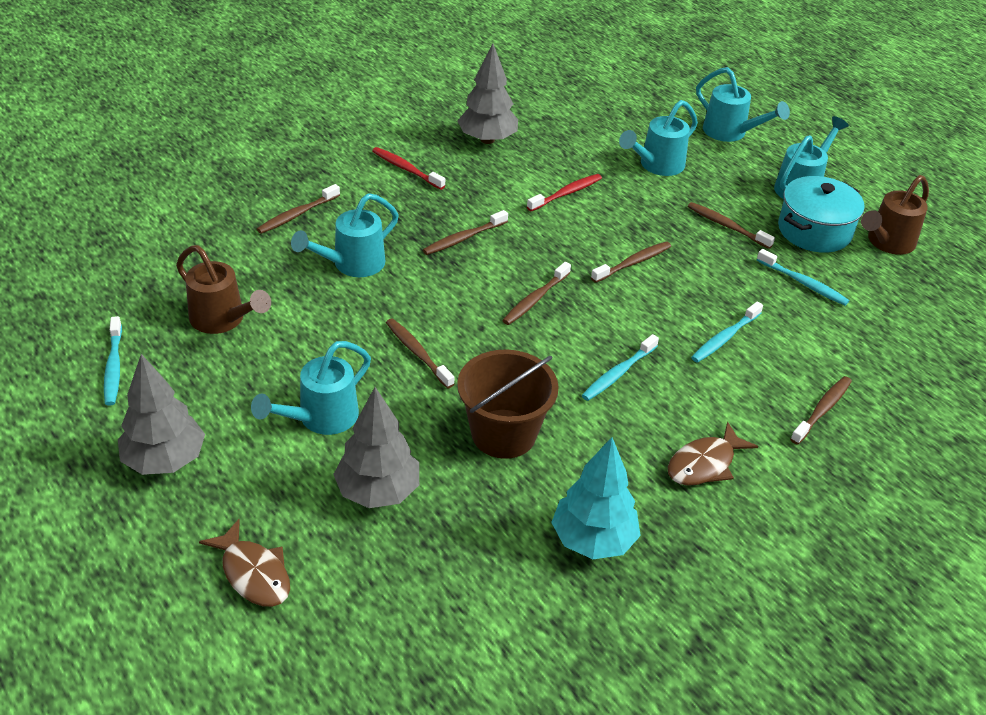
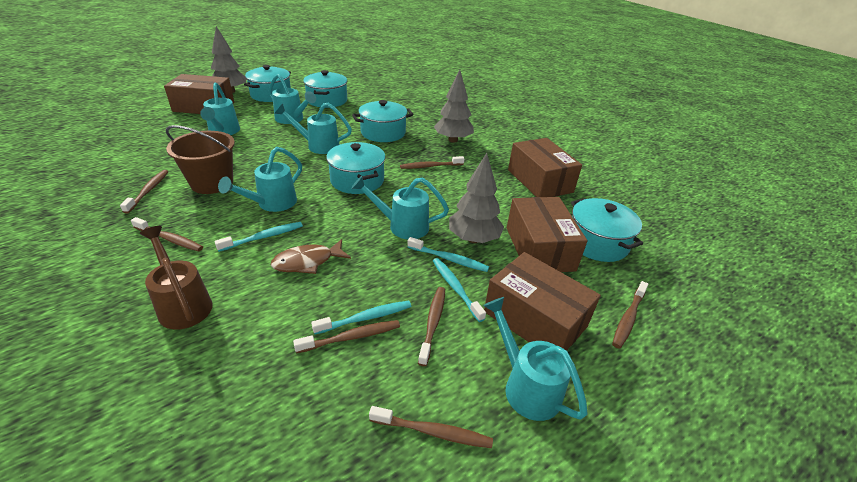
brown box: 0 -> 4
brown fish: 2 -> 1
brown watering can: 2 -> 1
red toothbrush: 2 -> 0
turquoise pot: 1 -> 5
turquoise tree: 1 -> 0
turquoise watering can: 5 -> 6

